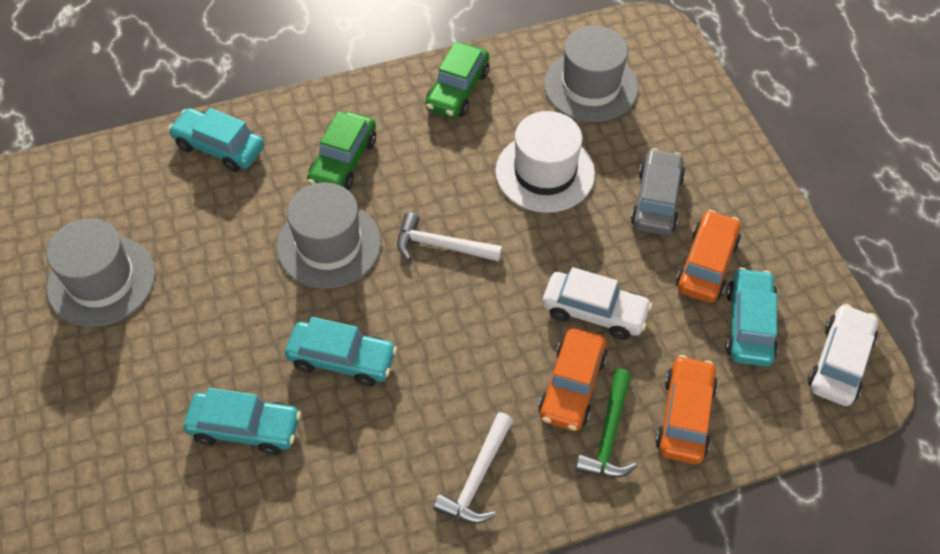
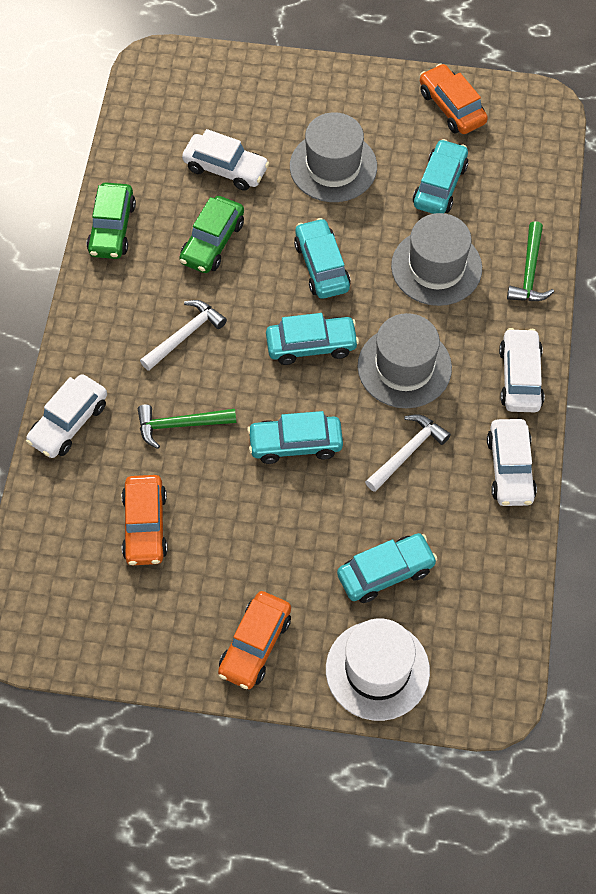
green hammer: 1 -> 2
grey car: 1 -> 0
turquoise car: 4 -> 5
white car: 2 -> 4

